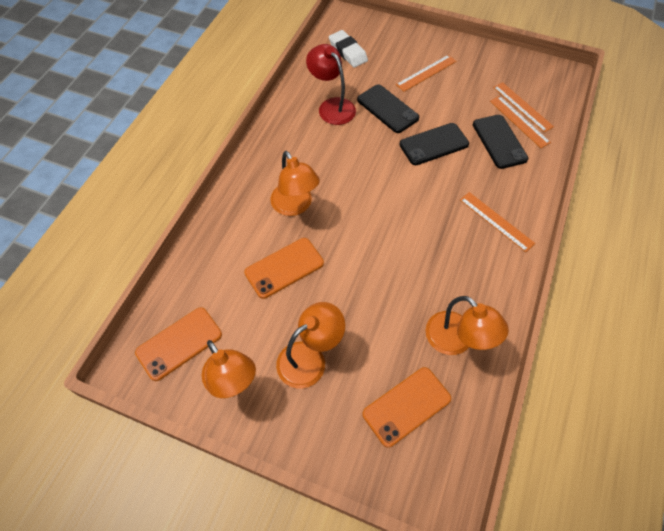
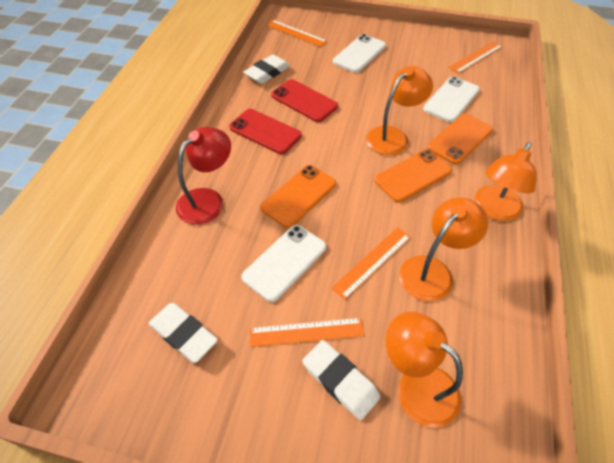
black phone: 3 -> 0
red phone: 0 -> 2
white eraser: 1 -> 3
white phone: 0 -> 3

